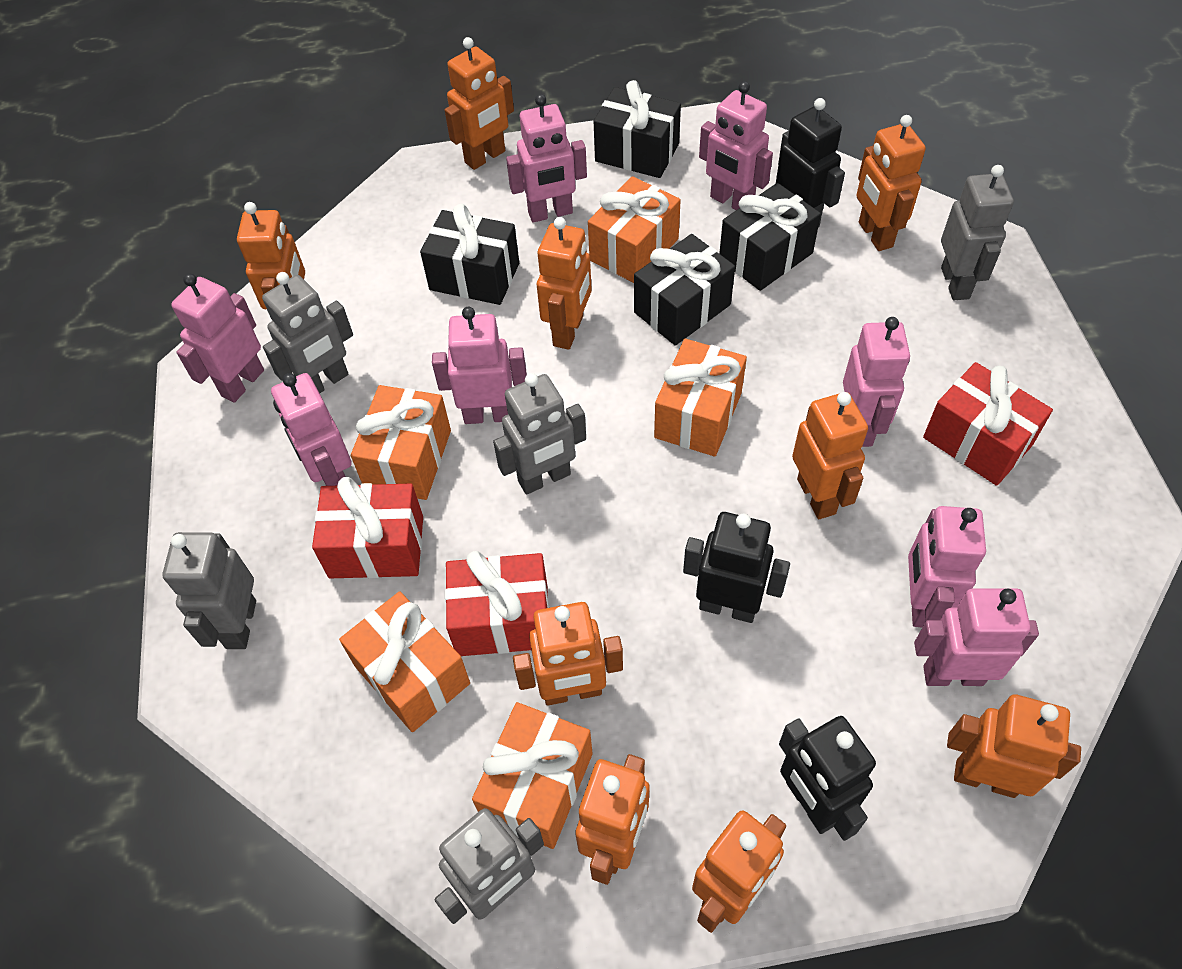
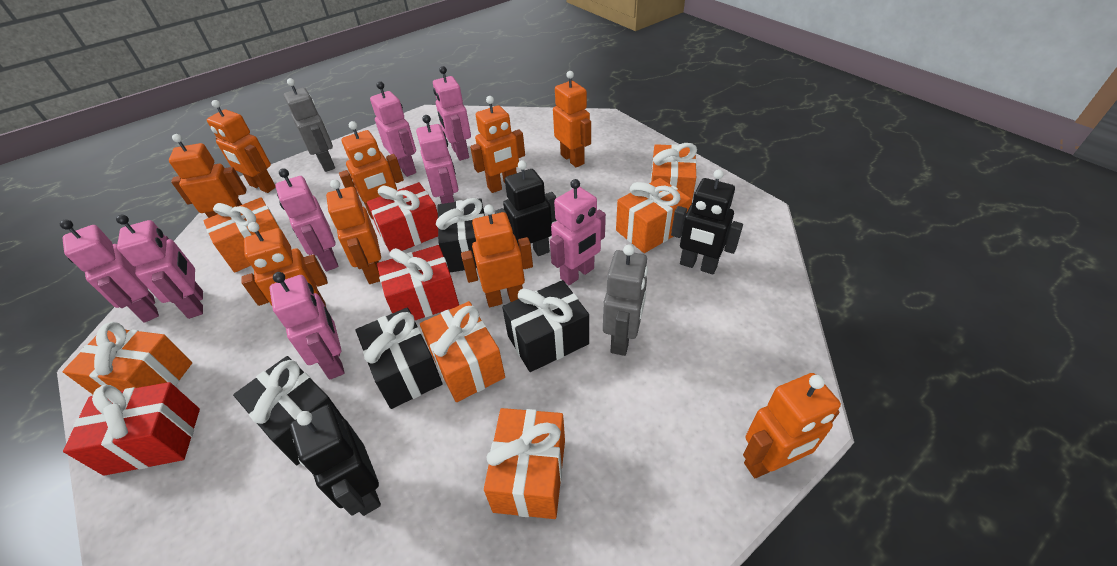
grey robot: 5 -> 2
orange gift: 5 -> 6

